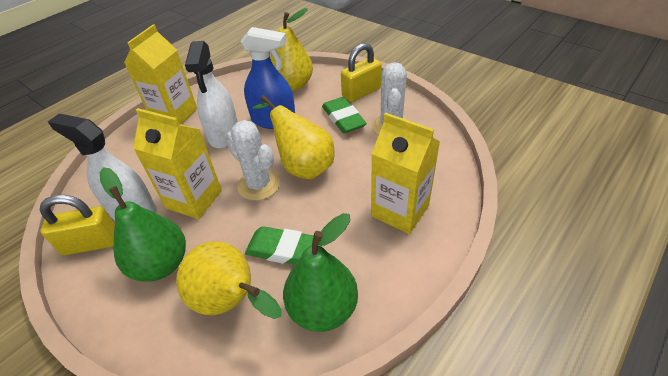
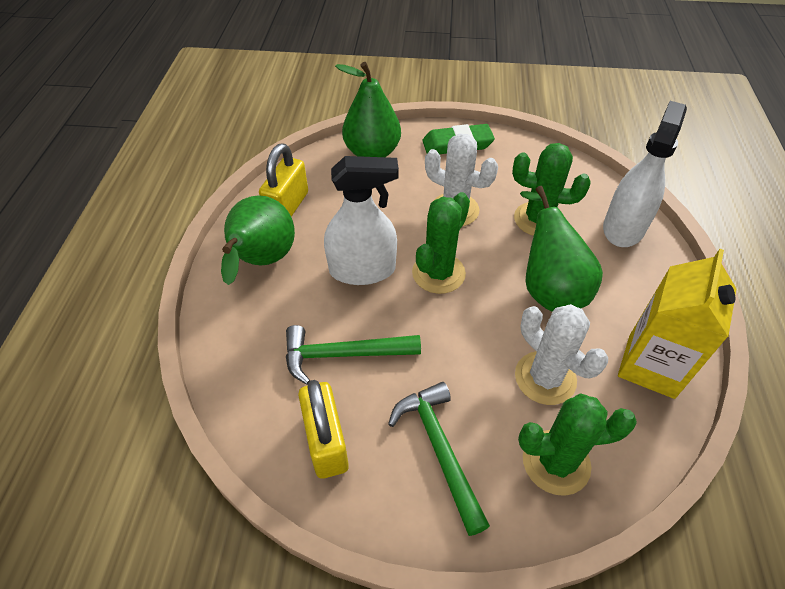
blue spray bottle: 1 -> 0
green cactus: 0 -> 3
green eraser: 2 -> 1
green hammer: 0 -> 2
green pear: 2 -> 3
yellow carton: 3 -> 1
yellow pear: 3 -> 0

